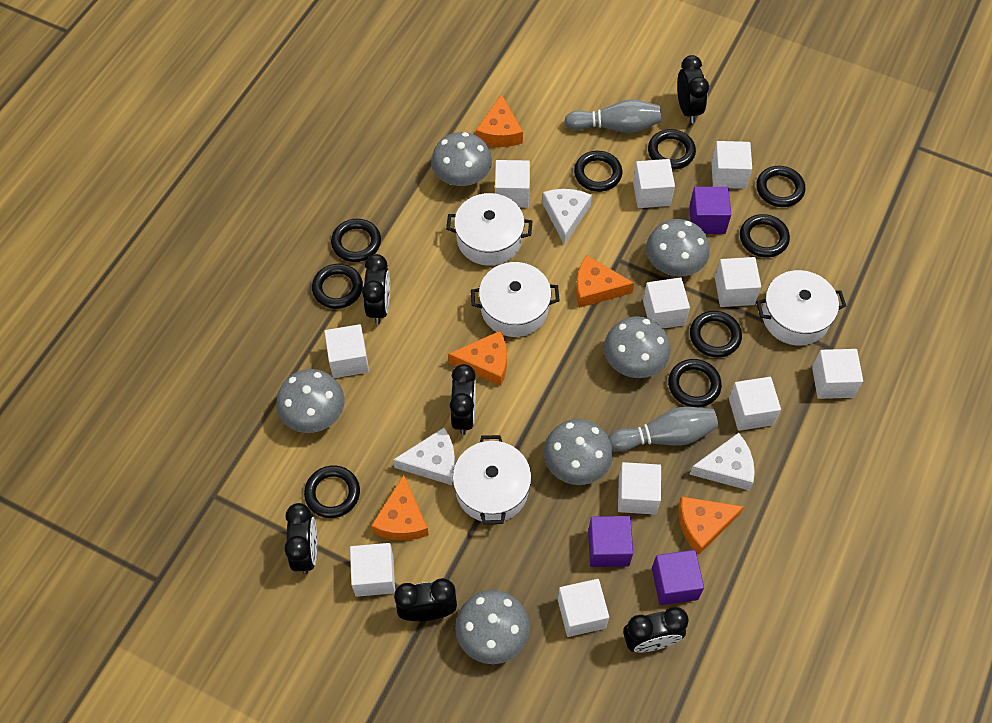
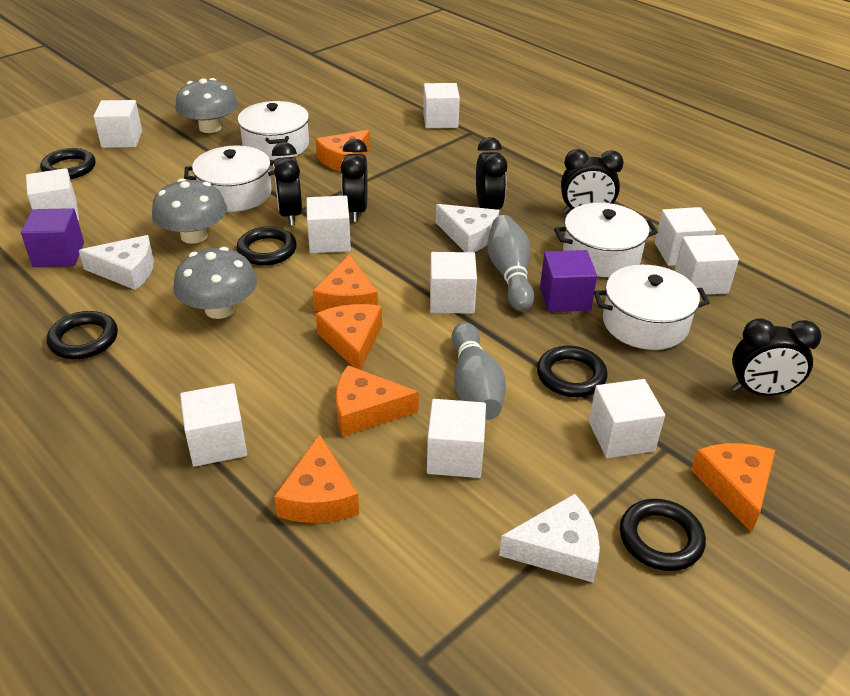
black clock: 6 -> 5
black ring: 9 -> 5
grey mushroom: 6 -> 3
orange cheese: 5 -> 6
purple cube: 3 -> 2
white cube: 11 -> 10

